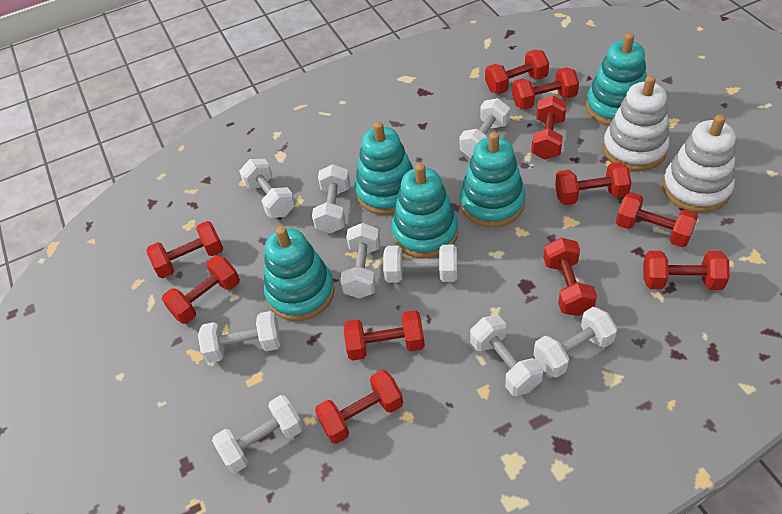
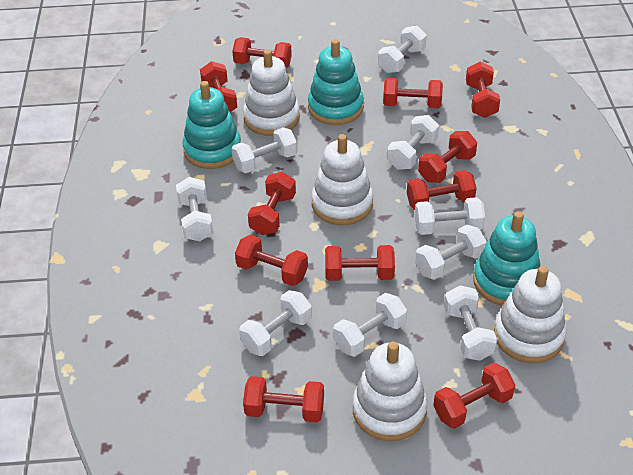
turquoise stacking toy: 5 -> 3
white stacking toy: 2 -> 4

